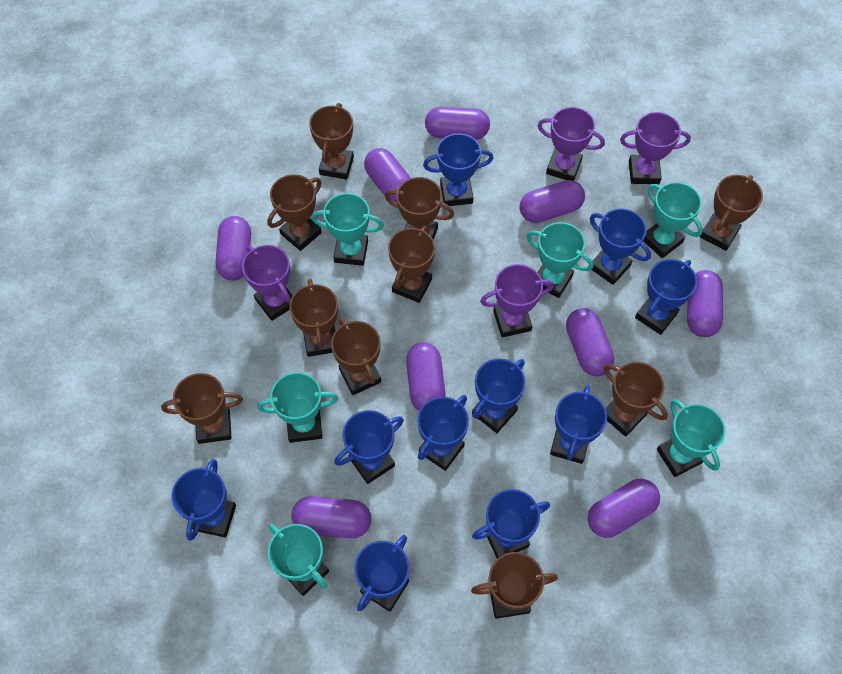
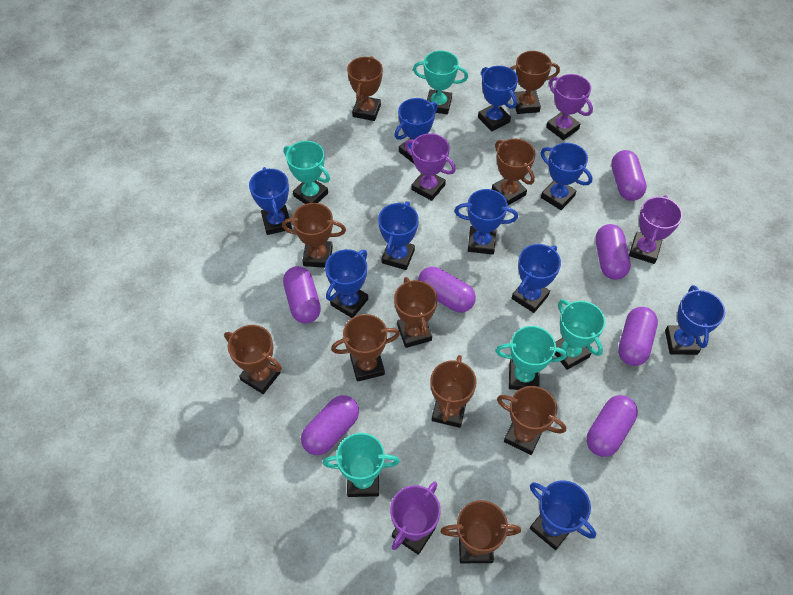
purple capsule: 9 -> 7
turquoise trophy: 6 -> 5

